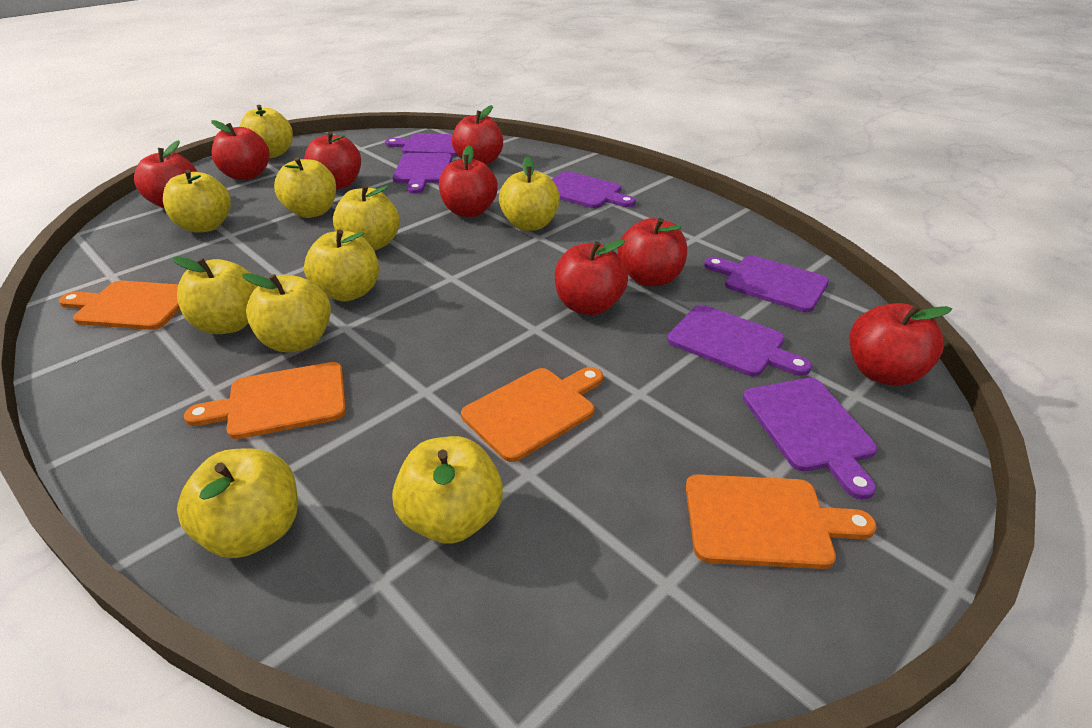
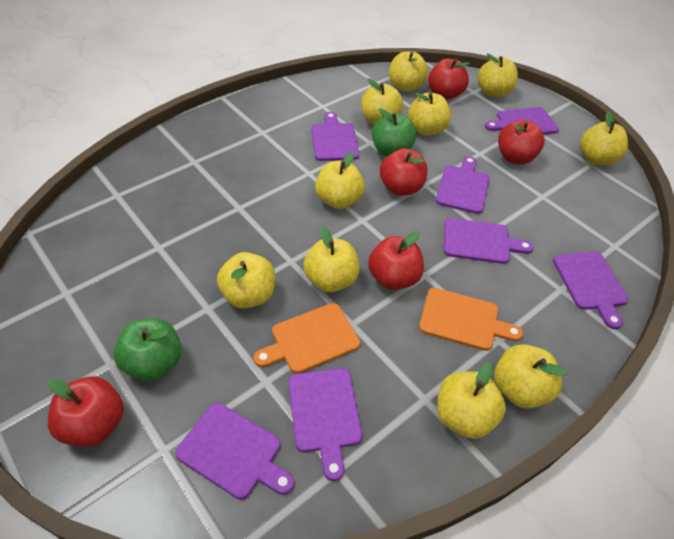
green apple: 0 -> 2
orange cutting board: 4 -> 2
purple cutting board: 6 -> 7
red apple: 8 -> 5

